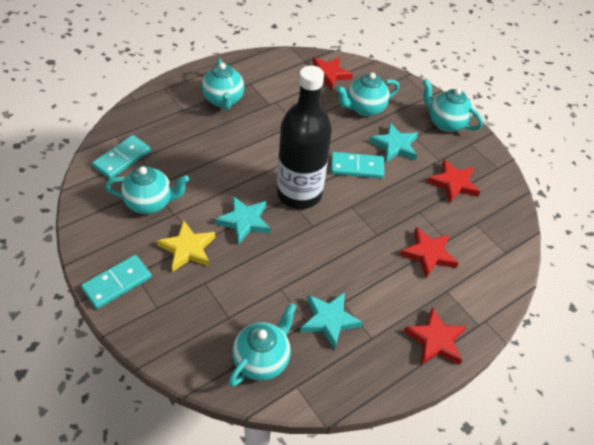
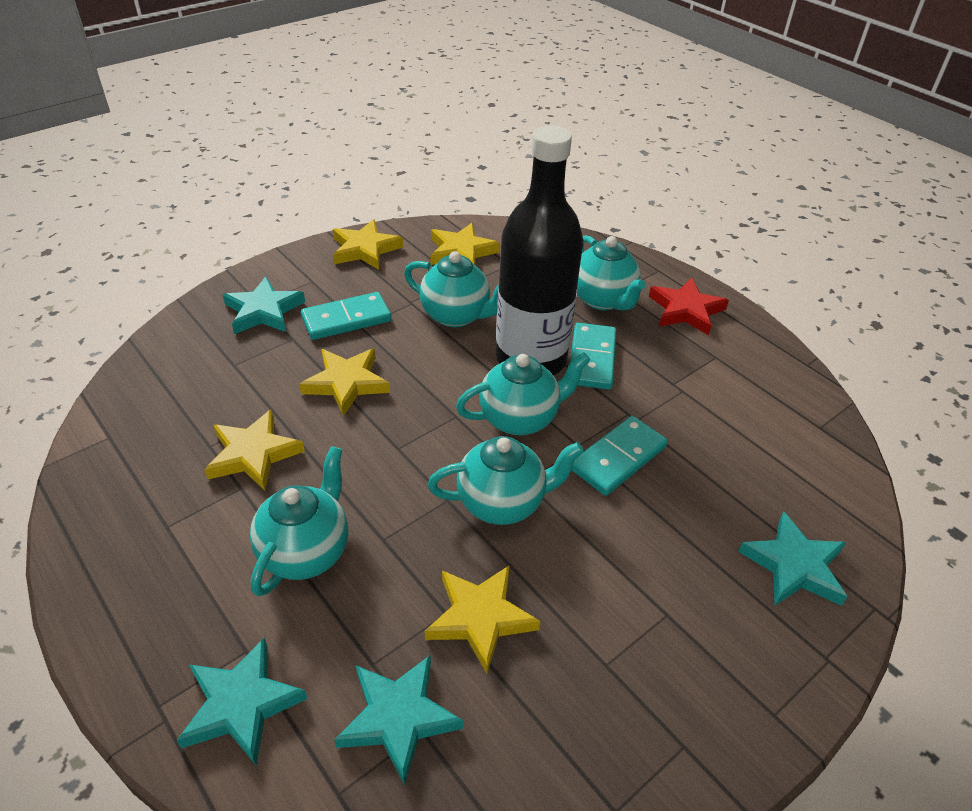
red star: 4 -> 1
turquoise star: 3 -> 4
yellow star: 1 -> 5

